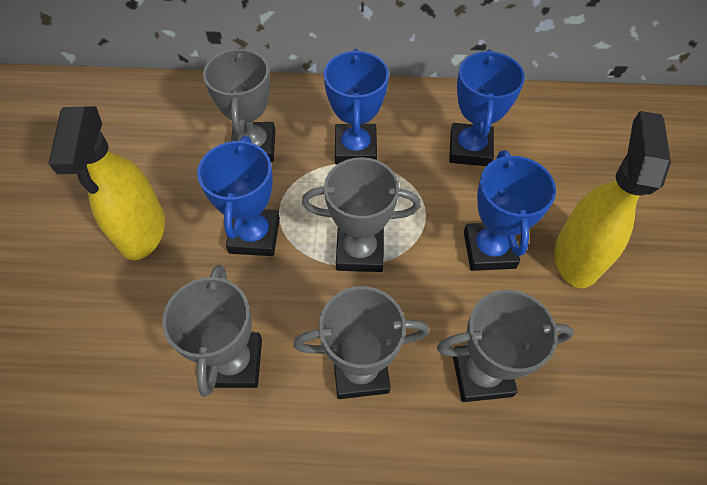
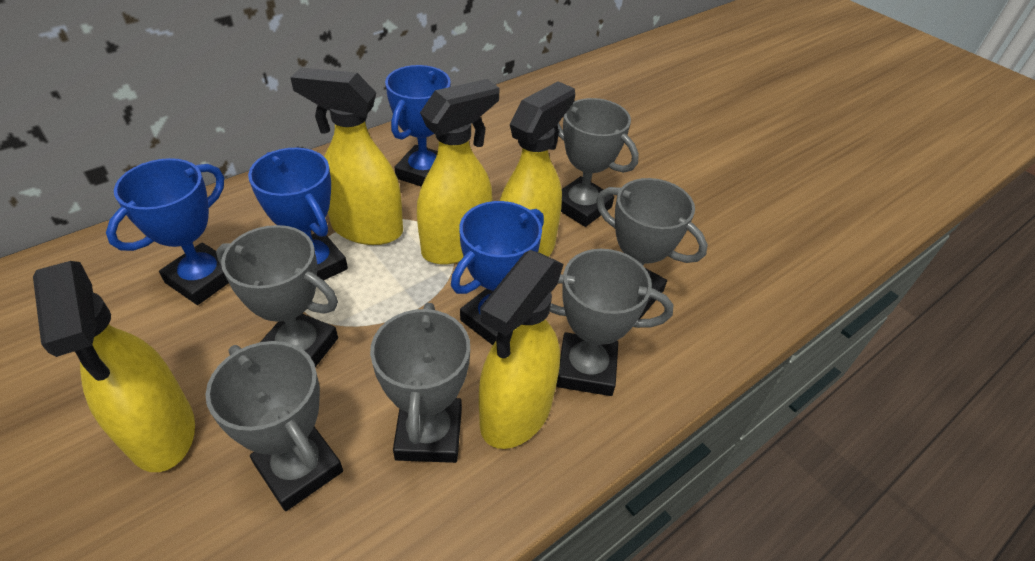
grey trophy: 5 -> 6
yellow spray bottle: 2 -> 5

